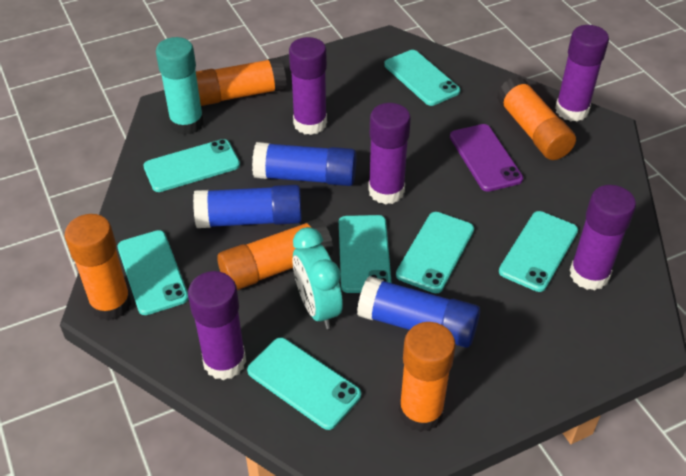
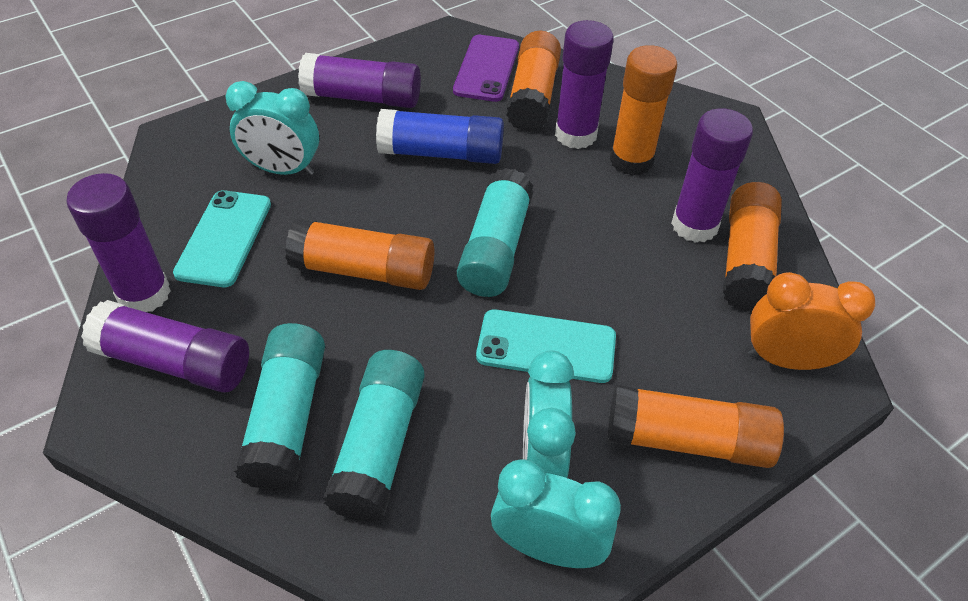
blue glue stick: 3 -> 1
orange clock: 0 -> 1
turquoise clock: 1 -> 3
turquoise glue stick: 1 -> 3
turquoise phone: 7 -> 2

